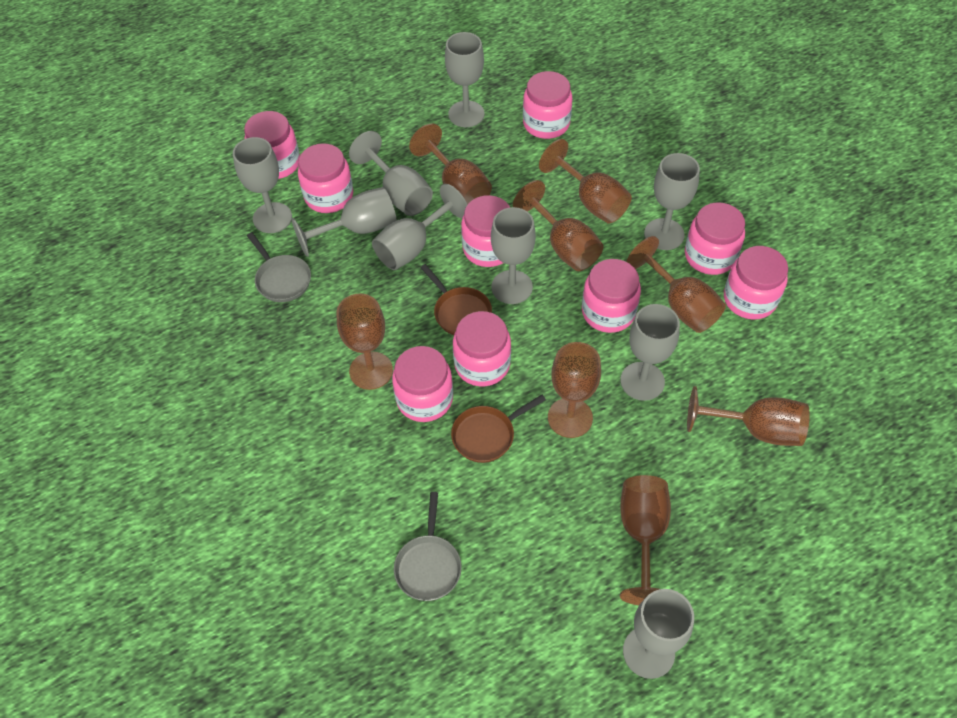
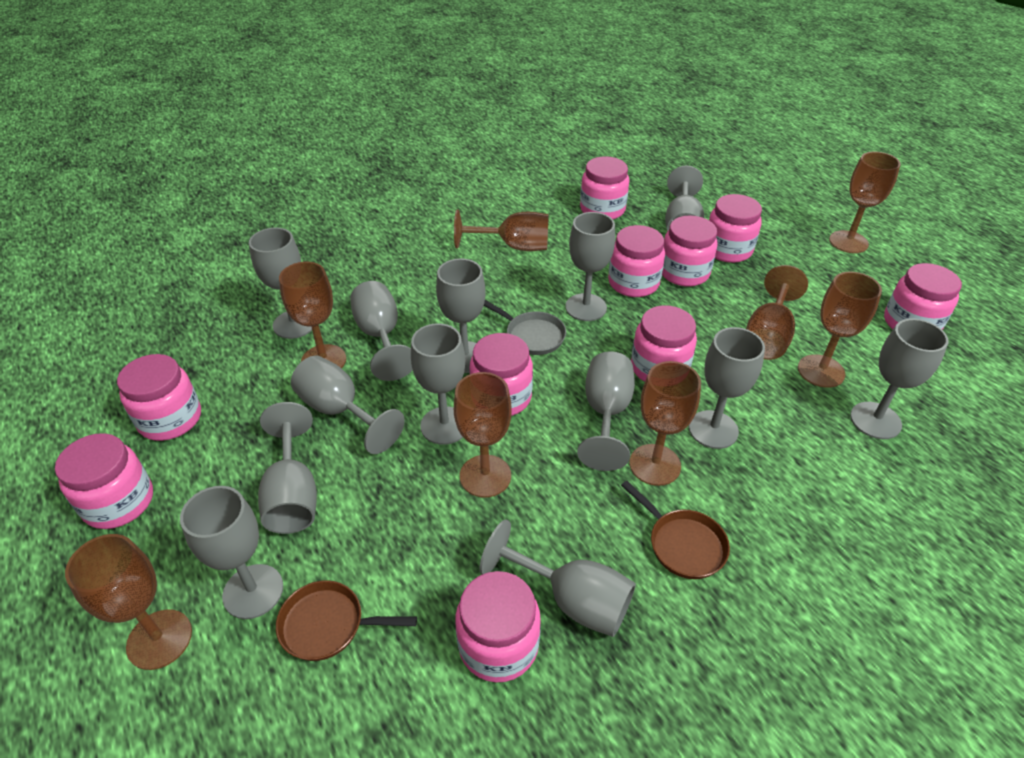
grey goblet: 9 -> 13
grey pan: 2 -> 1
pink jar: 9 -> 10

